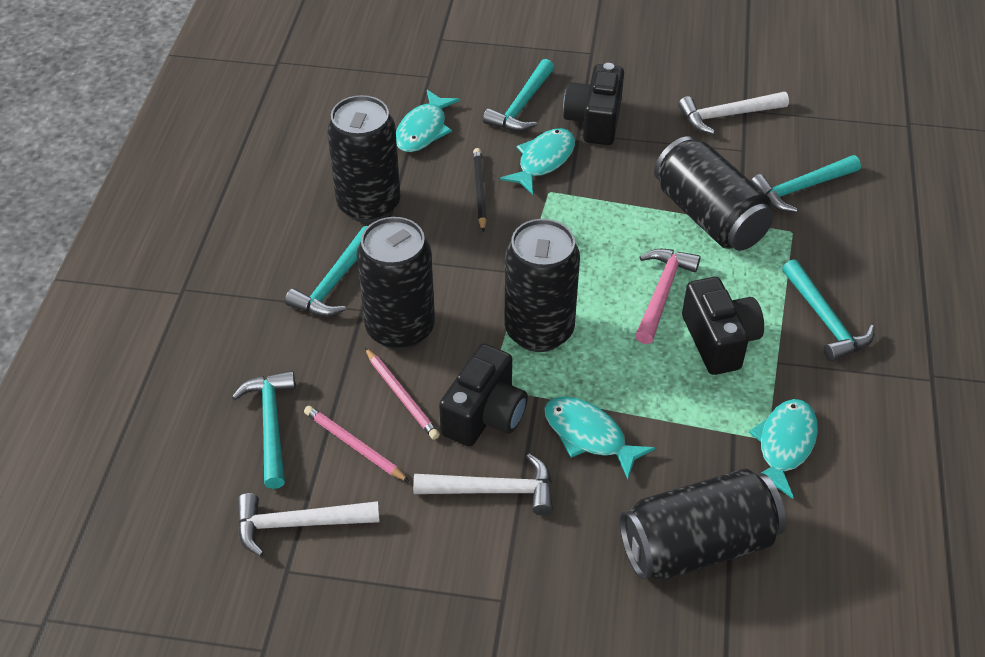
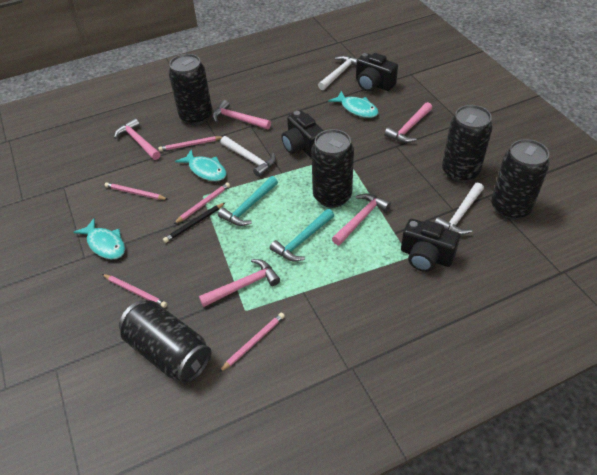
pink hammer: 1 -> 5
pink pencil: 2 -> 5
turquoise fish: 4 -> 3
turquoise hammer: 5 -> 2

